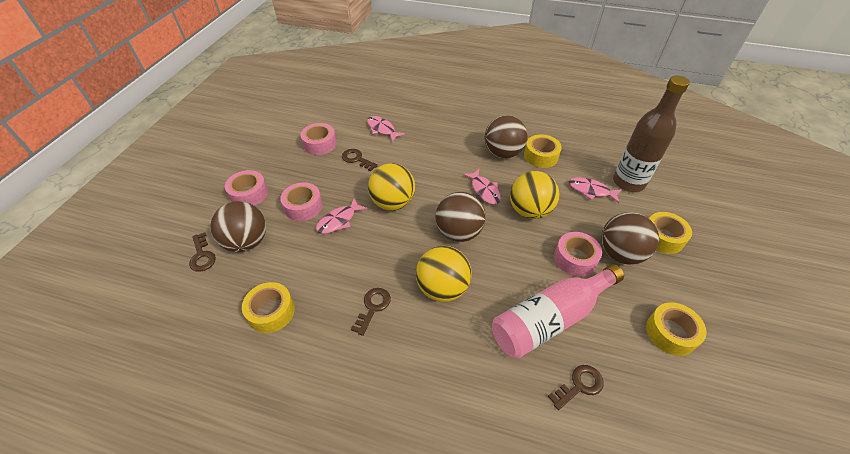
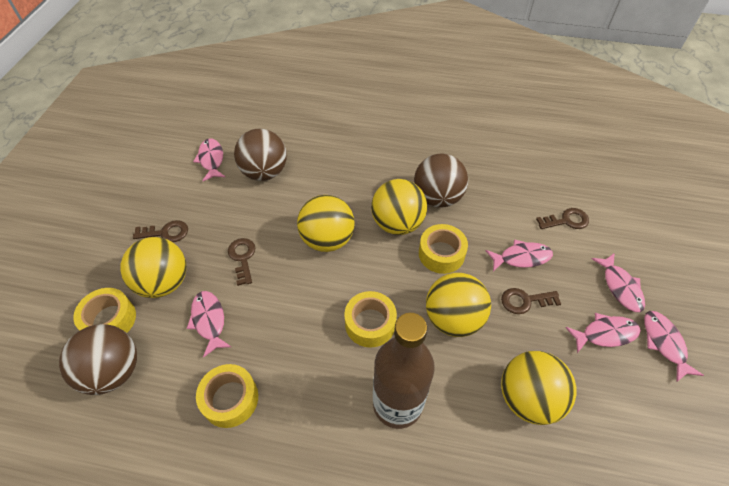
brown ball: 4 -> 3
pink bottle: 1 -> 0
pink fish: 4 -> 6
pink tape: 4 -> 0
yellow ball: 3 -> 5

